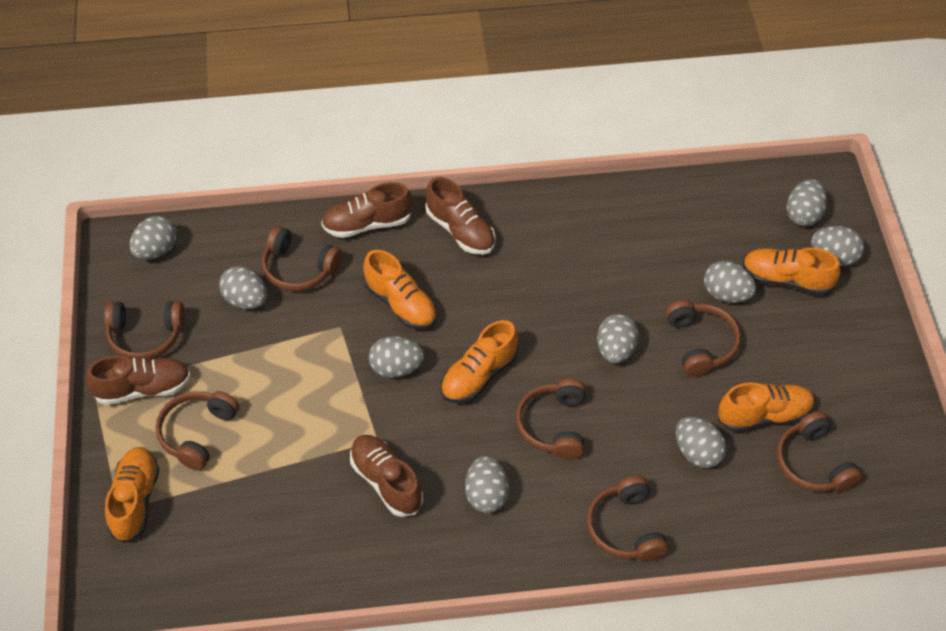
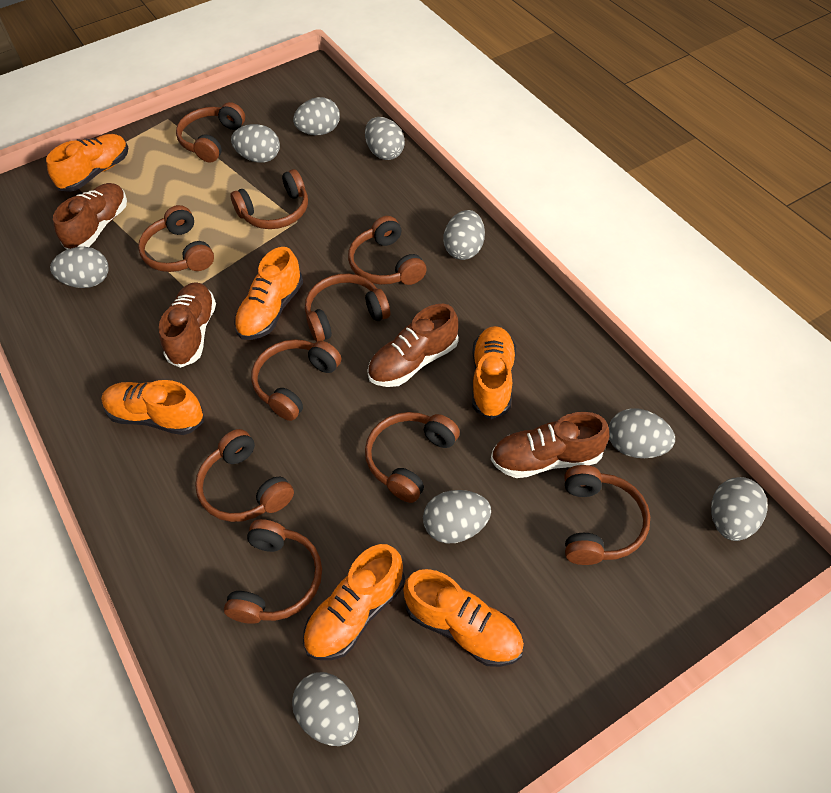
brown headphones: 7 -> 10
orange shoe: 5 -> 6

